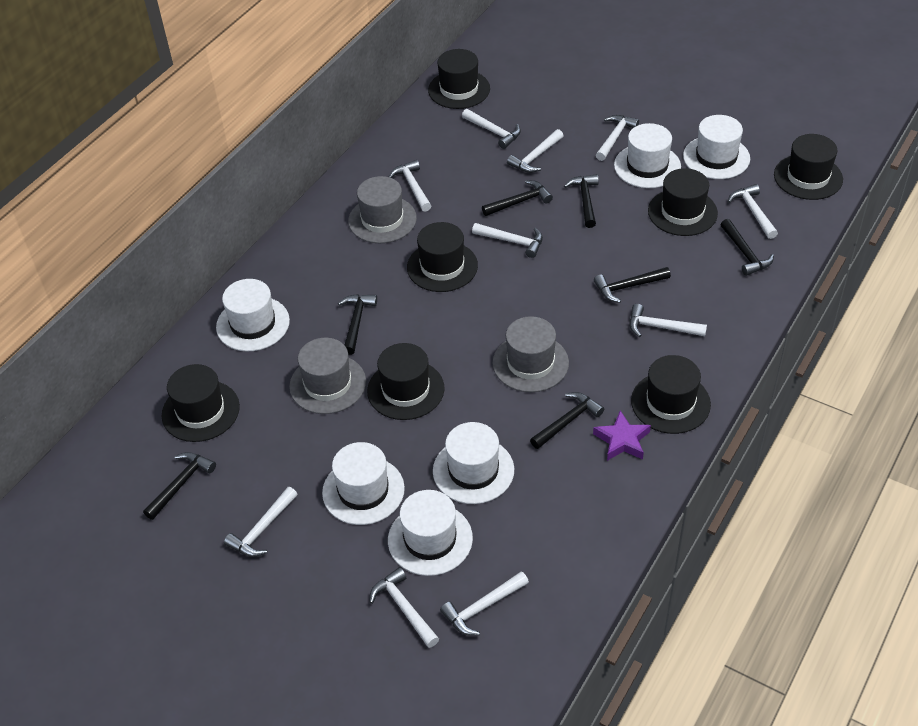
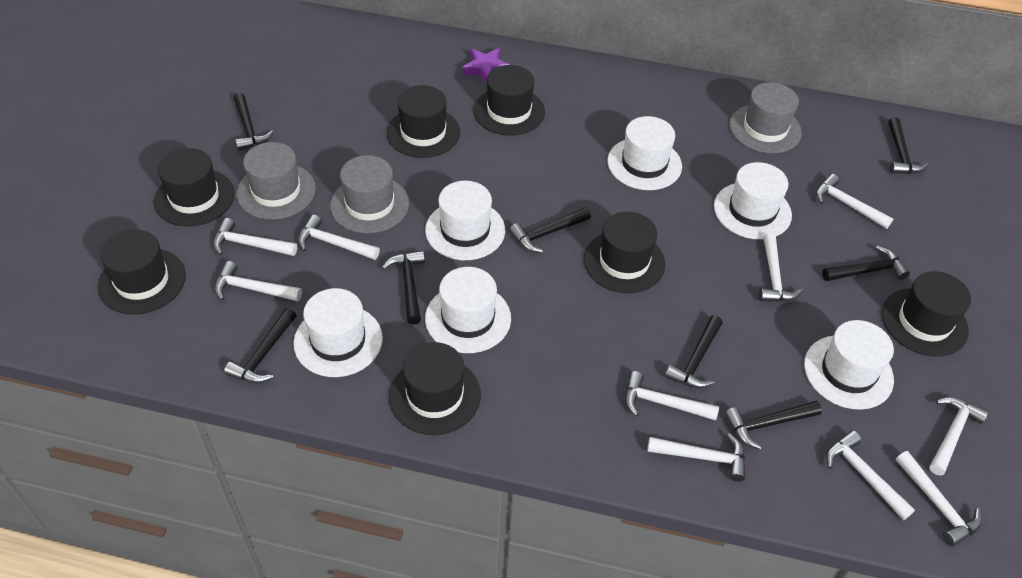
black hammer: 7 -> 8

